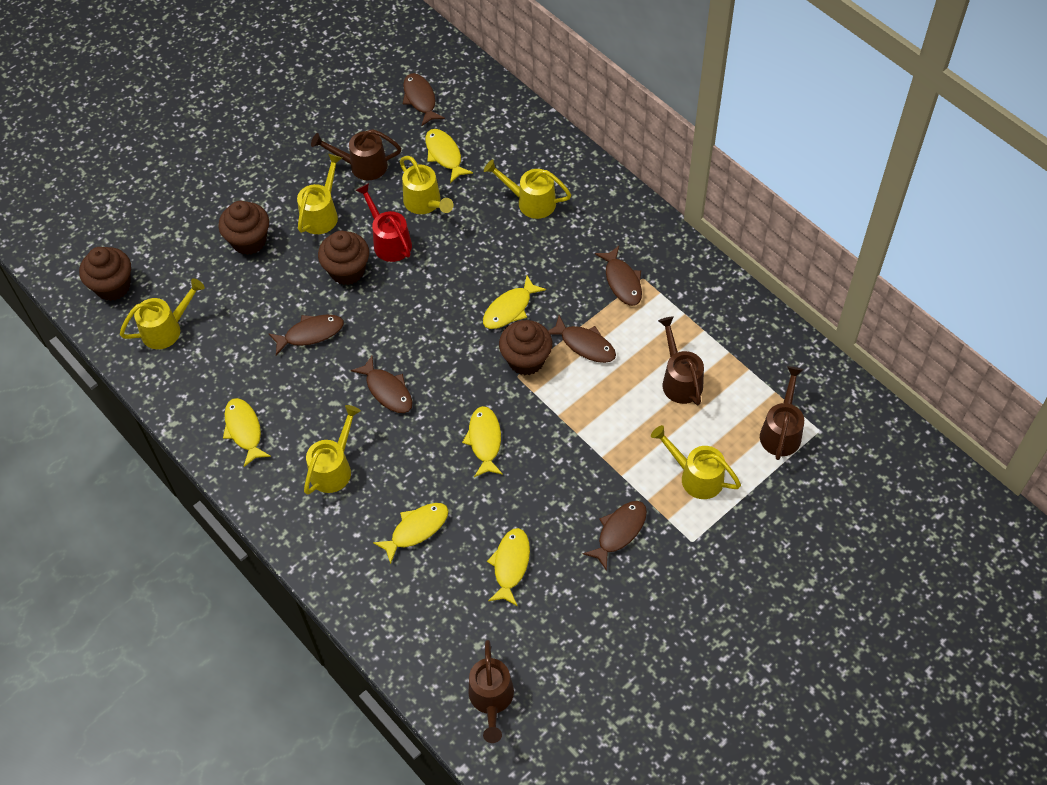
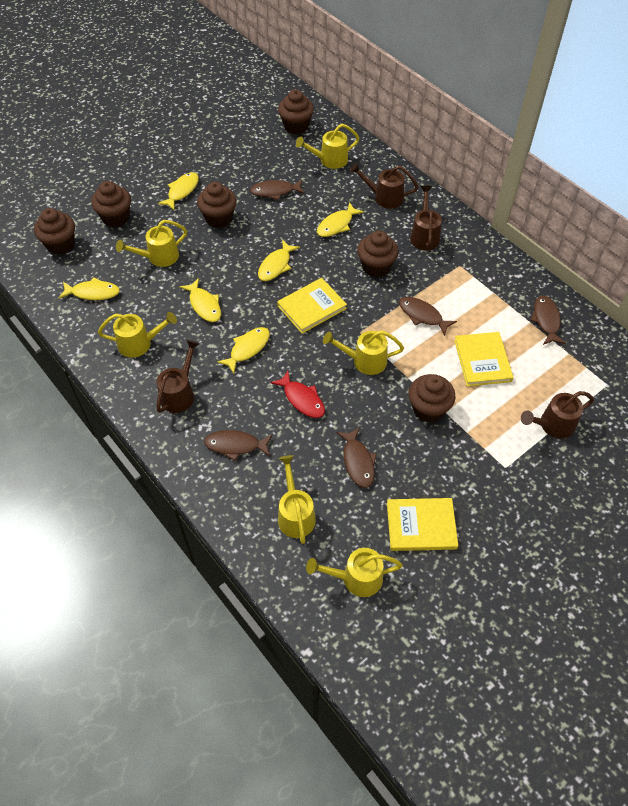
brown cupcake: 4 -> 6
brown fish: 6 -> 5
red fish: 0 -> 1
red watering can: 1 -> 0
yellow book: 0 -> 3

